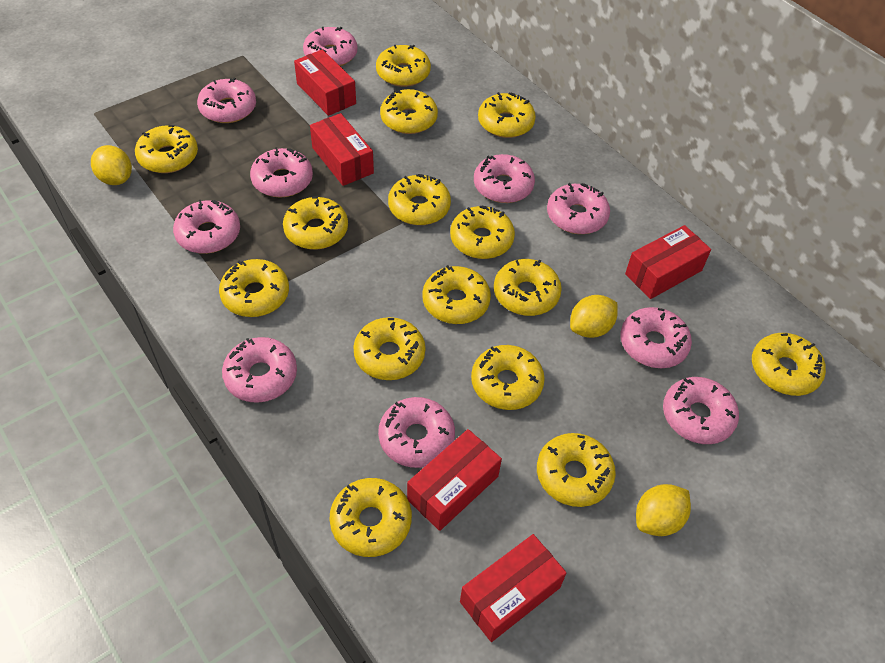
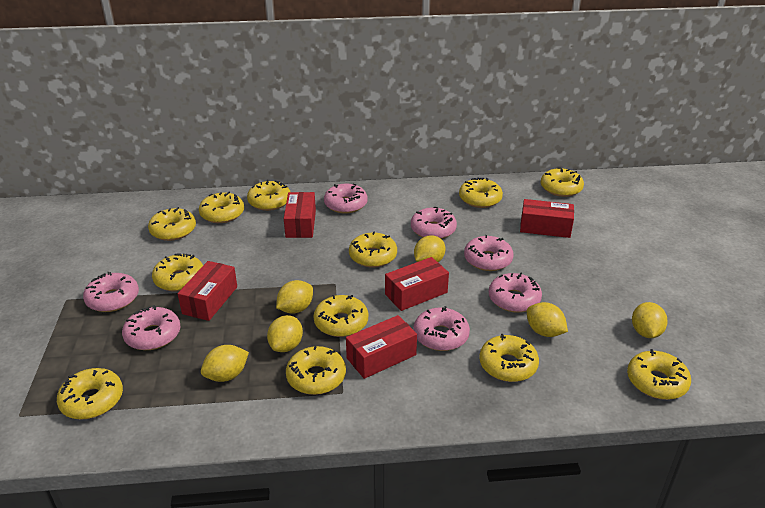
pink donut: 10 -> 7
yellow donut: 15 -> 12
yellow lemon: 3 -> 6

